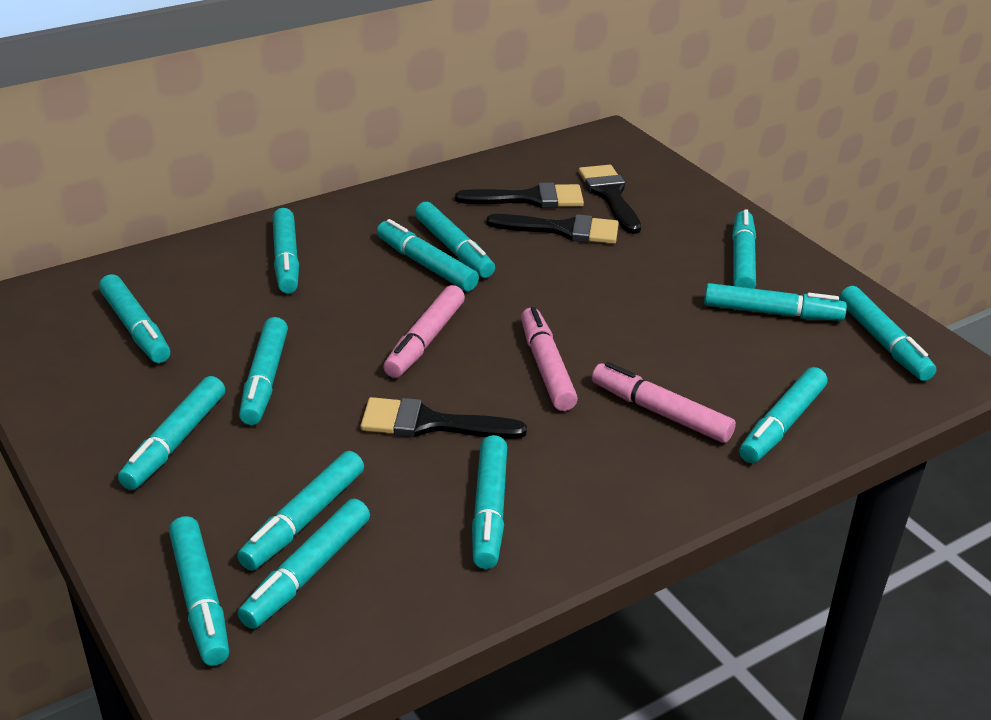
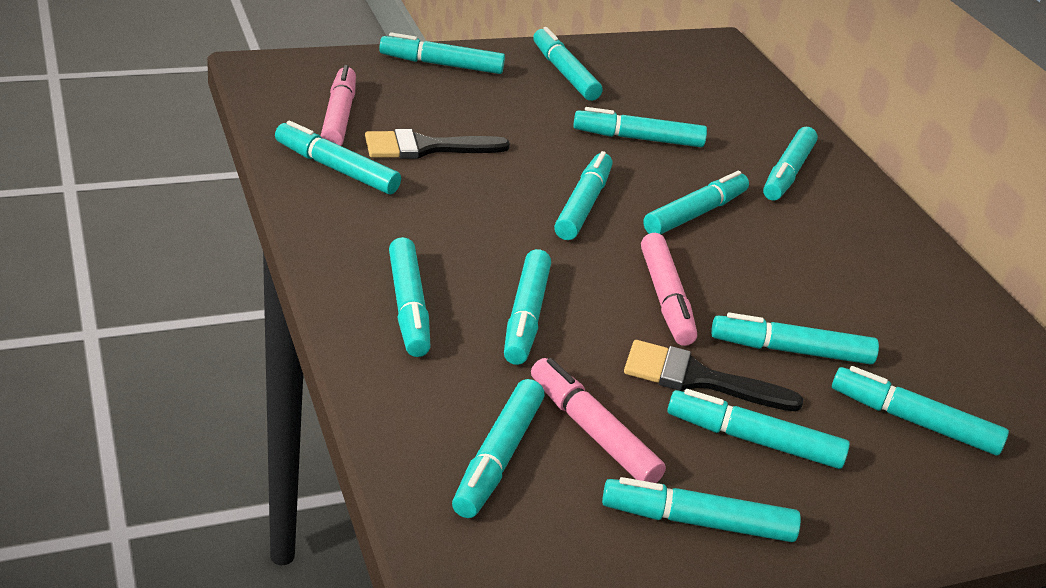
black brush: 4 -> 2

